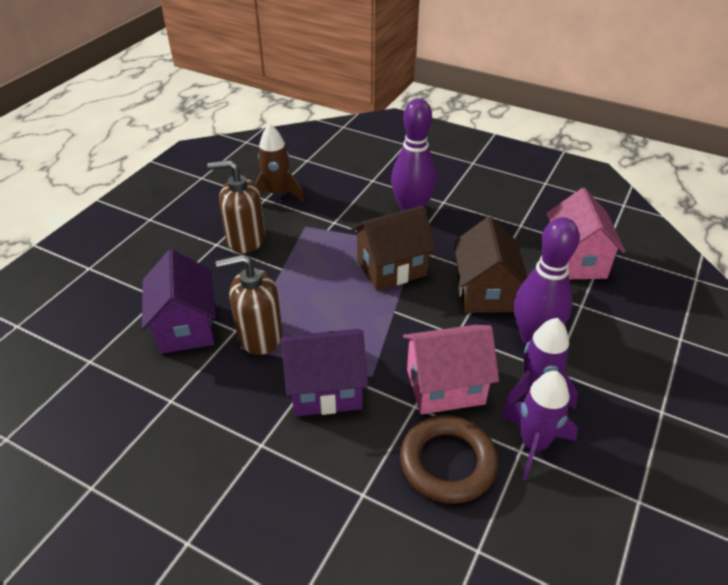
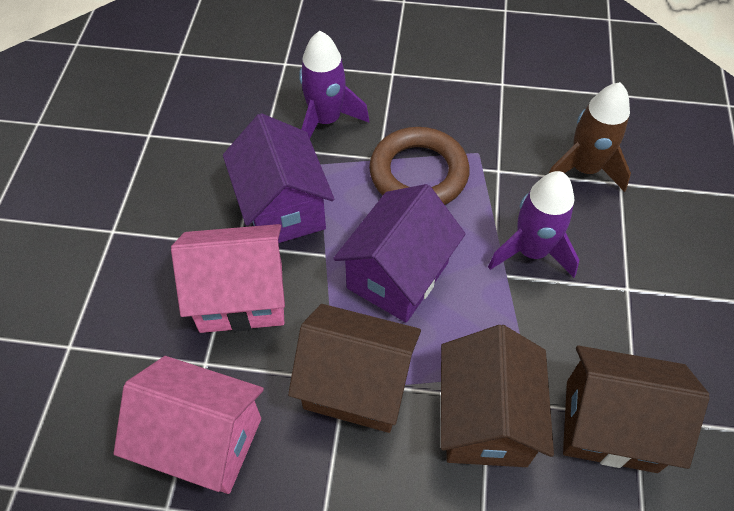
brown house: 2 -> 3
brown soap dispenser: 2 -> 0
purple bowling pin: 2 -> 0

